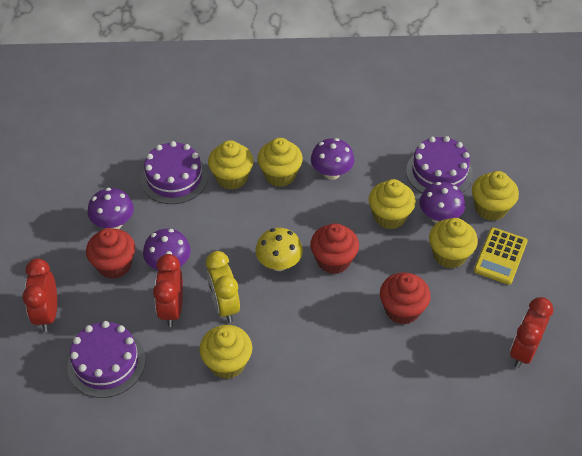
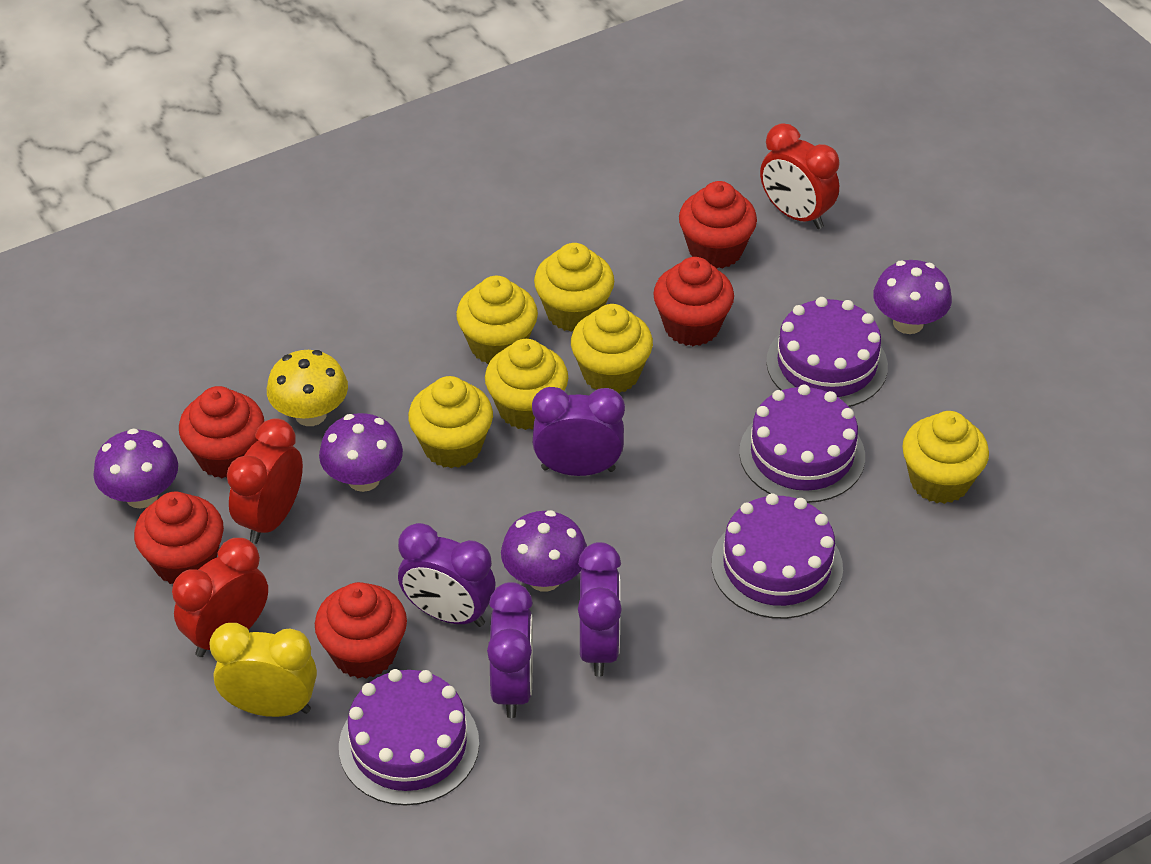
purple cake: 3 -> 4
purple clock: 0 -> 4
red cupcake: 3 -> 5
yellow calculator: 1 -> 0

